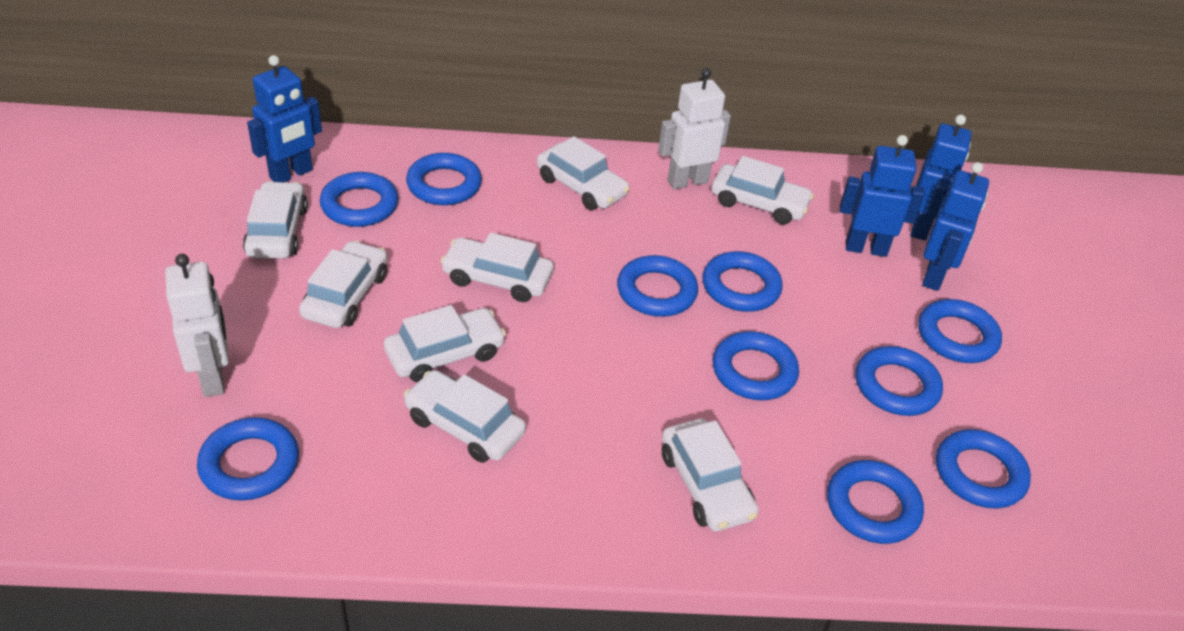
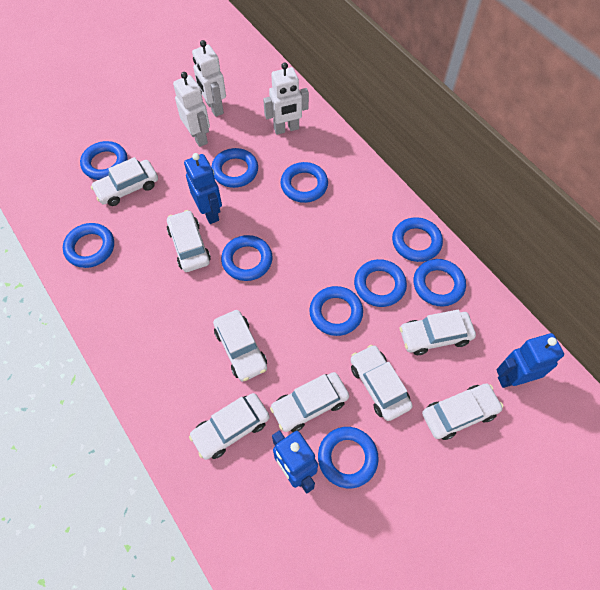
blue robot: 4 -> 3
white robot: 2 -> 3

